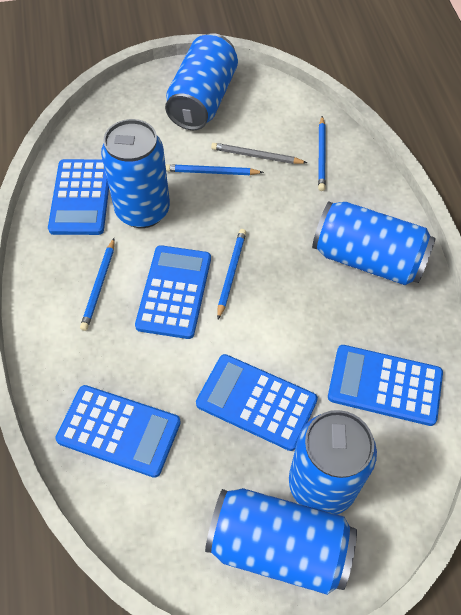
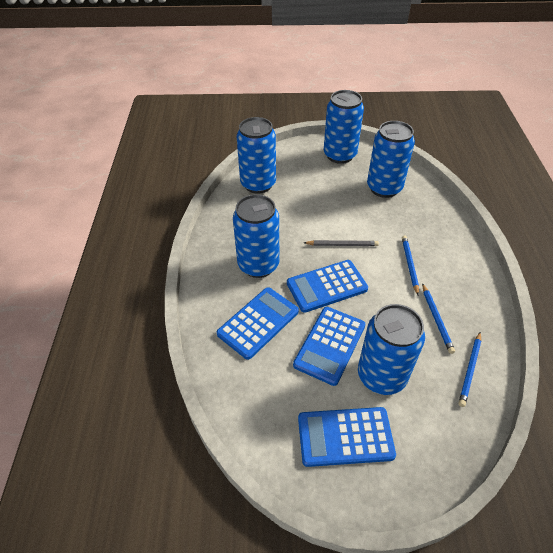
blue calculator: 5 -> 4
blue pencil: 4 -> 3

